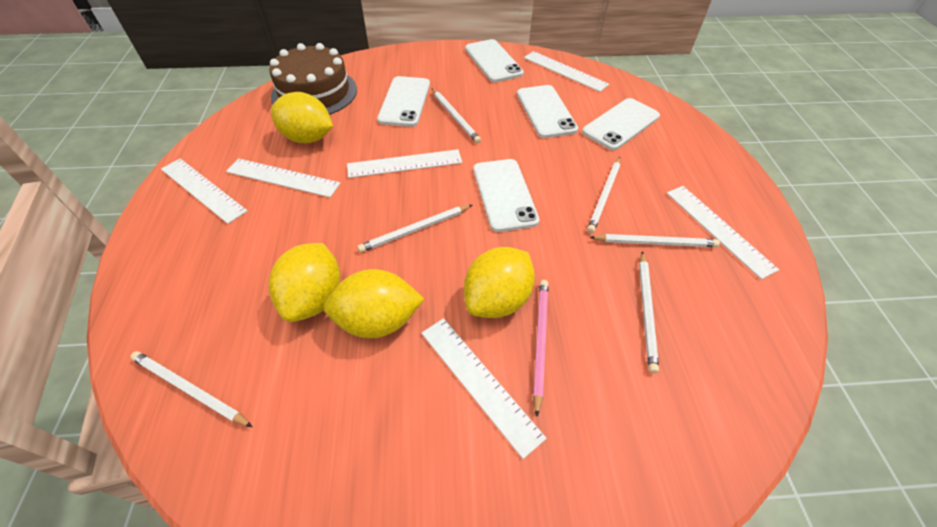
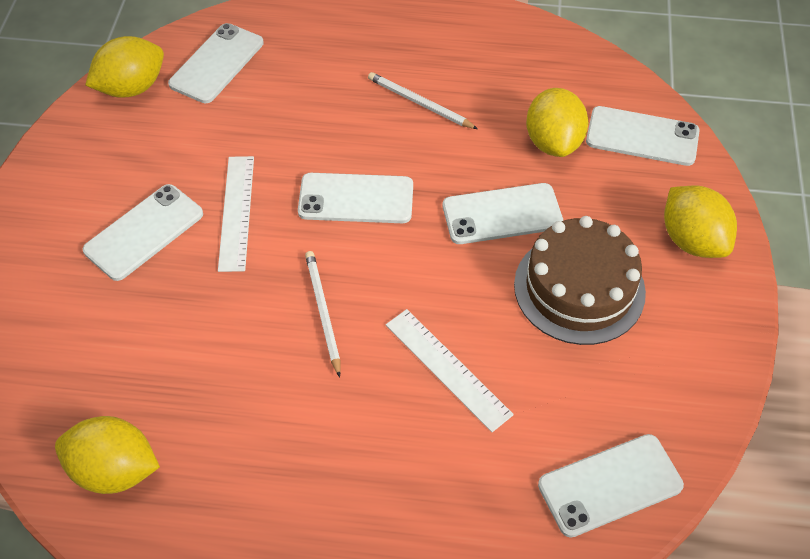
pink pencil: 1 -> 0
white pencil: 6 -> 2
white phone: 5 -> 6
white ruler: 6 -> 2

